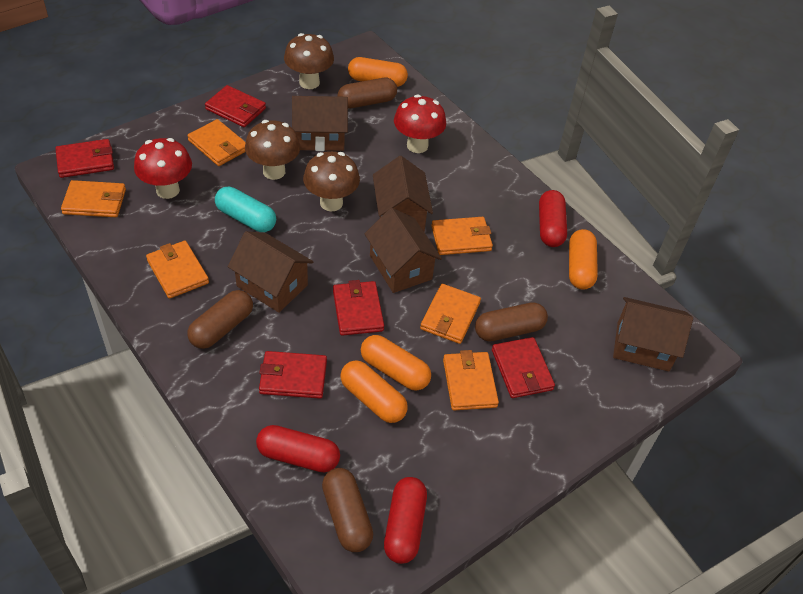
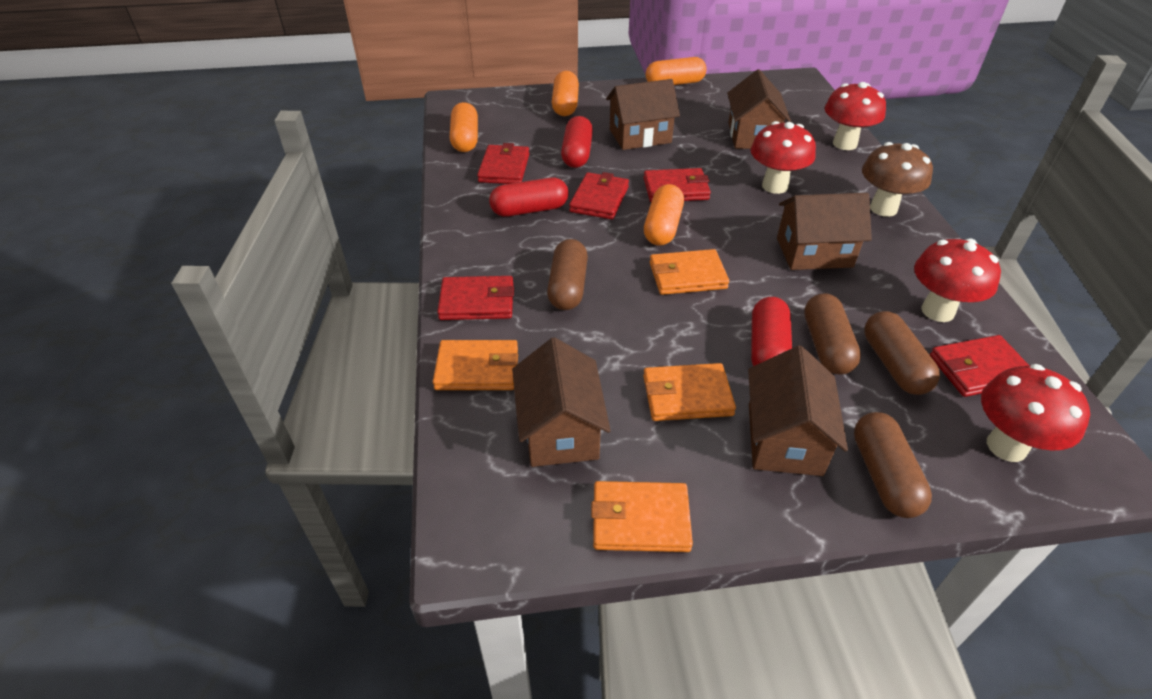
brown mushroom: 3 -> 1
orange wallet: 6 -> 4
red mushroom: 2 -> 4
turquoise capsule: 1 -> 0

